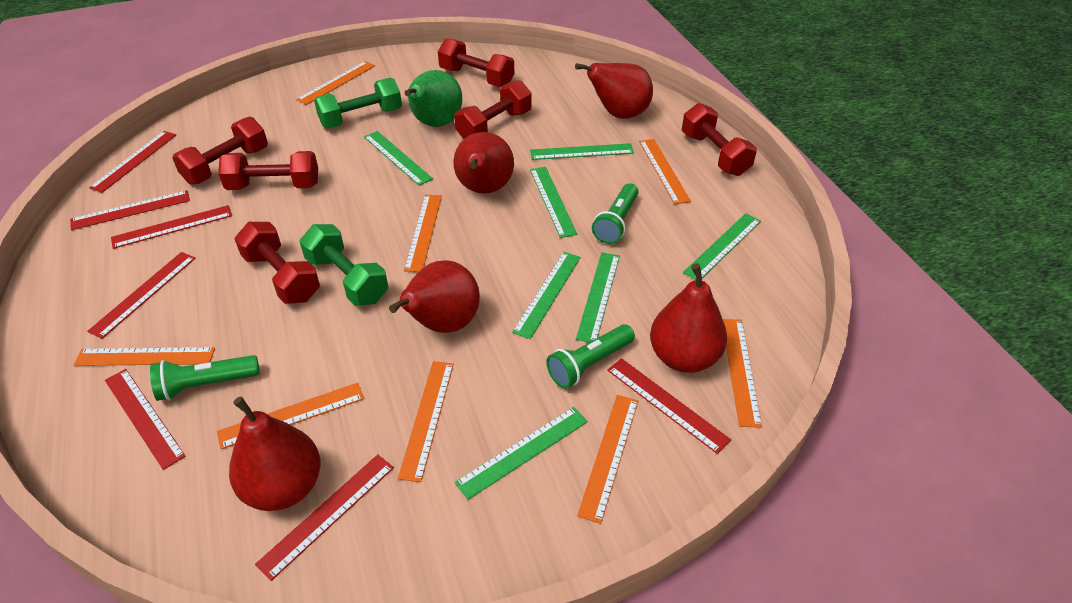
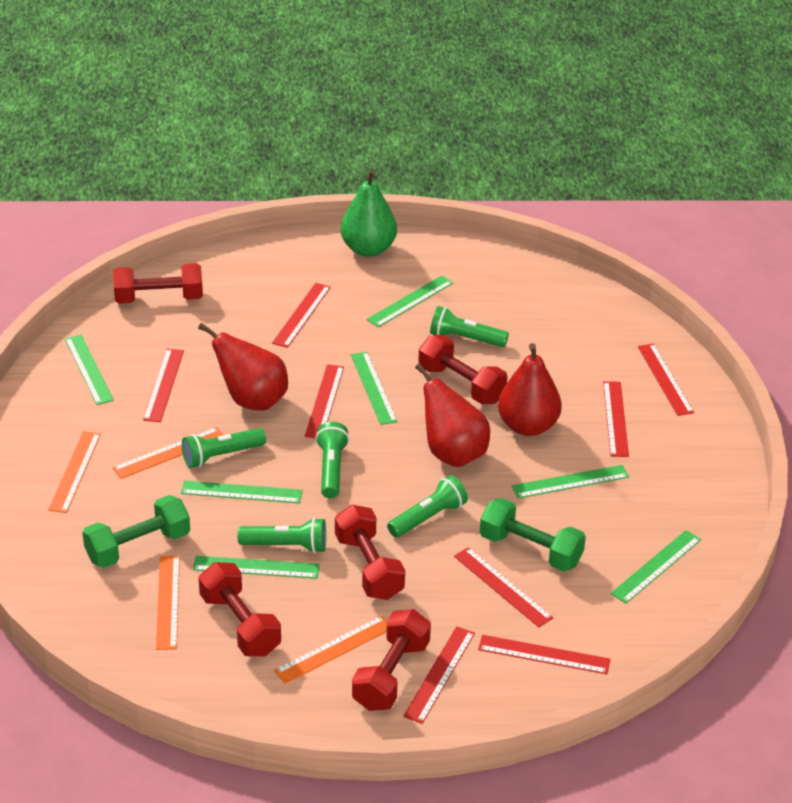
green flashlight: 3 -> 5
orange ruler: 8 -> 4
red dumbbell: 6 -> 5
red pear: 5 -> 3
red ruler: 7 -> 8

